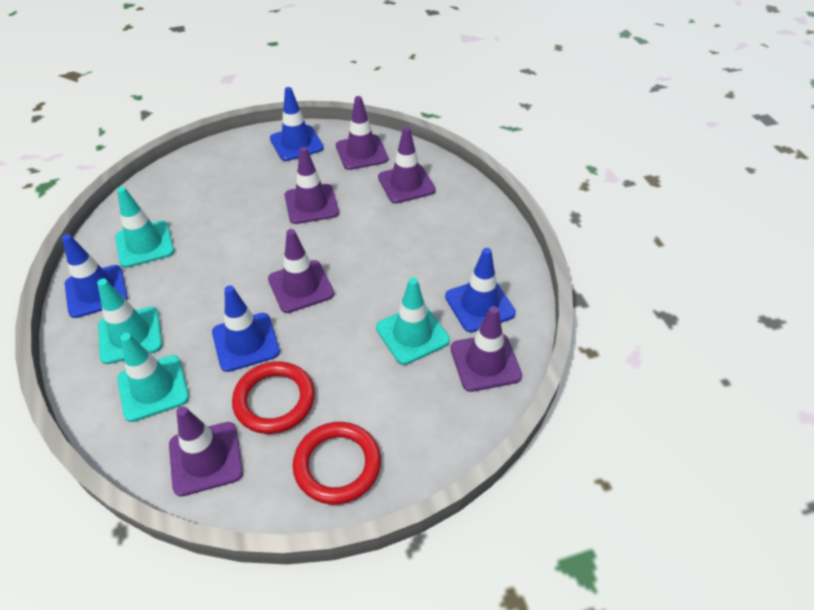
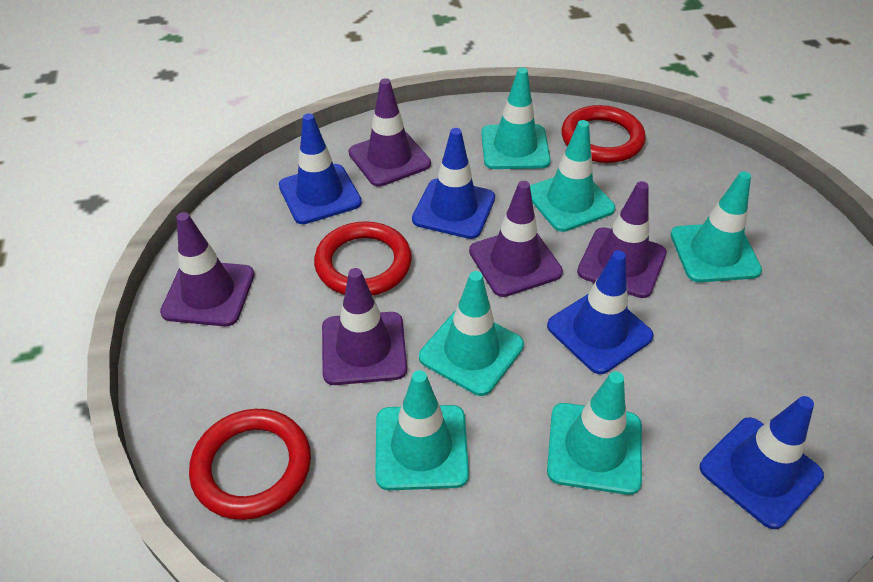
purple traffic cone: 6 -> 5
red ring: 2 -> 3
turquoise traffic cone: 4 -> 6

